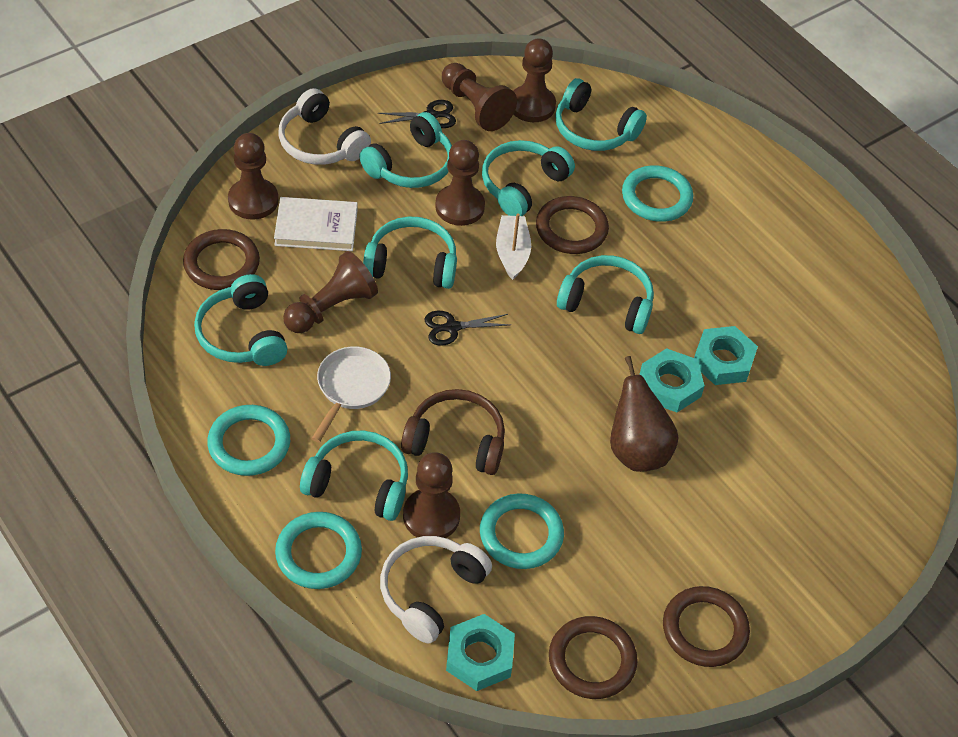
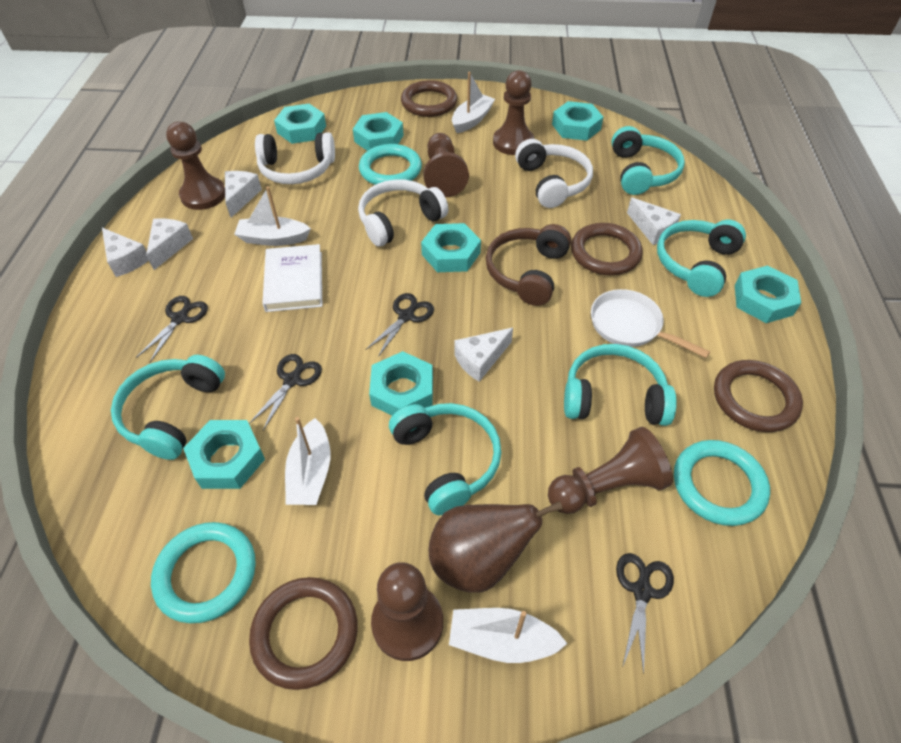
black scissors: 2 -> 4
brown pawn: 6 -> 5
turquoise headphones: 7 -> 5
turquoise nut: 3 -> 7
turquoise ring: 4 -> 3
white boat: 1 -> 4
white cheese: 0 -> 5
white headphones: 2 -> 3

